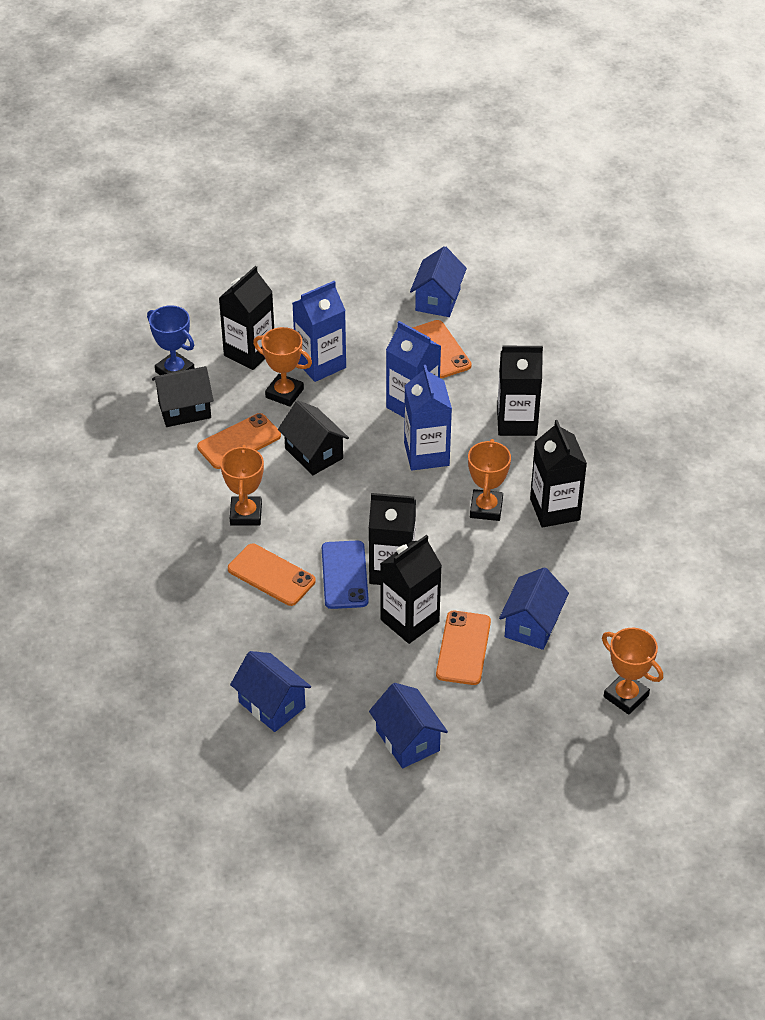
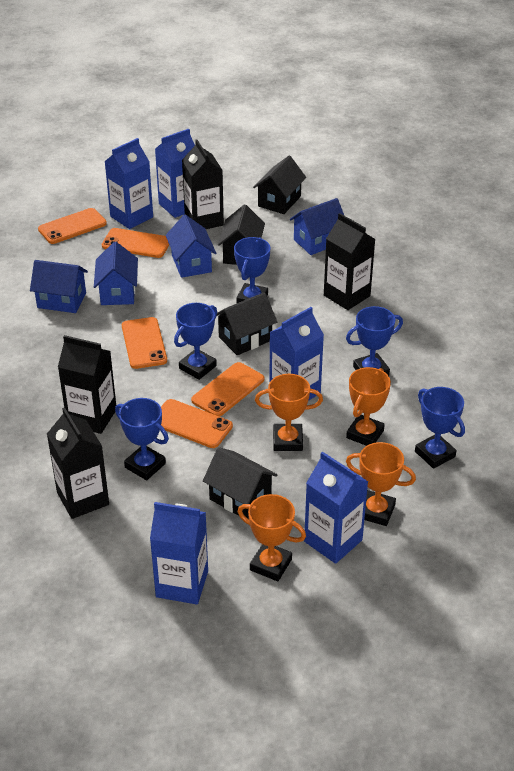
black carton: 5 -> 4
black house: 2 -> 4
blue carton: 3 -> 5
blue phone: 1 -> 0
blue trophy: 1 -> 5
orange phone: 4 -> 5

